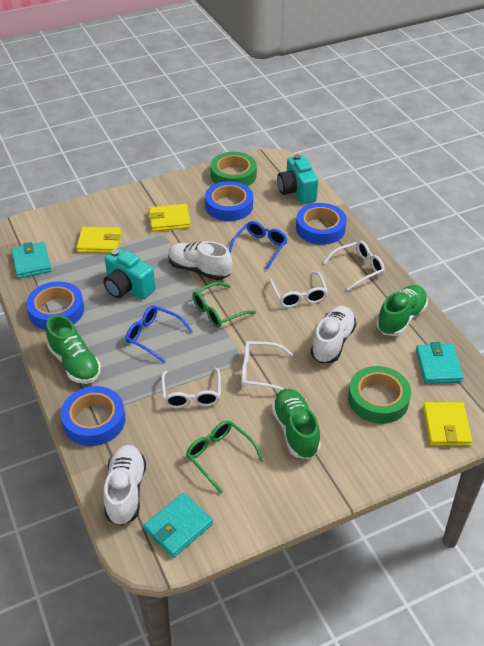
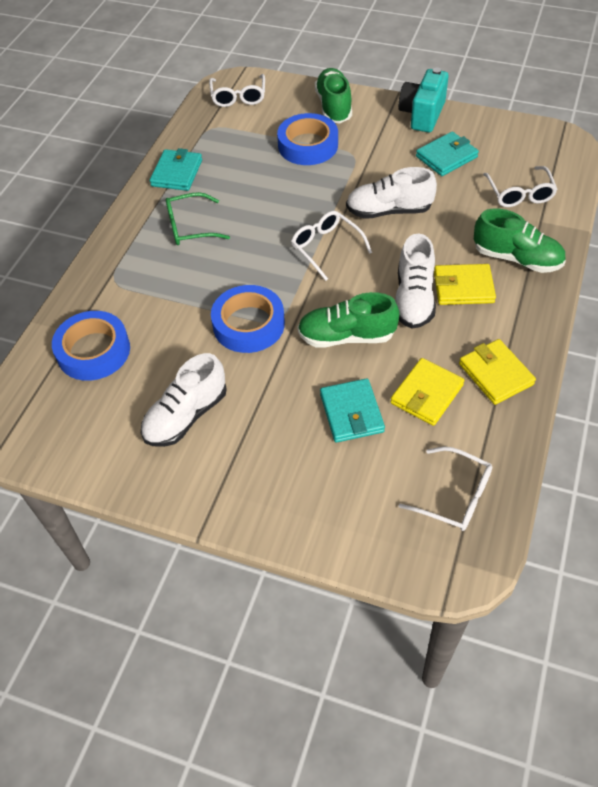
blue glasses: 2 -> 0
blue tape: 4 -> 3
green glasses: 2 -> 1
green tape: 2 -> 0
turquoise camera: 2 -> 1

